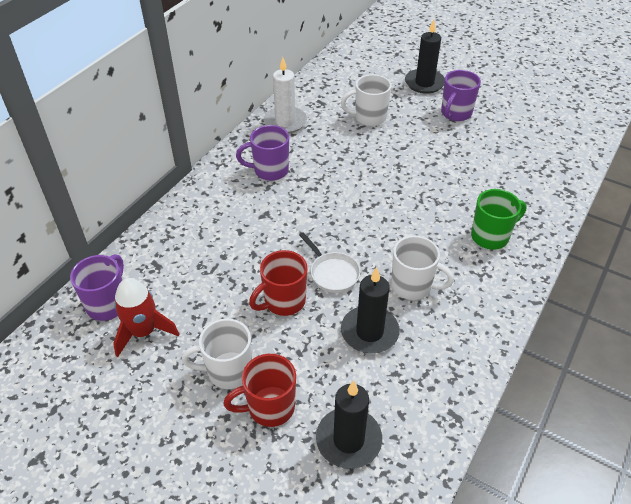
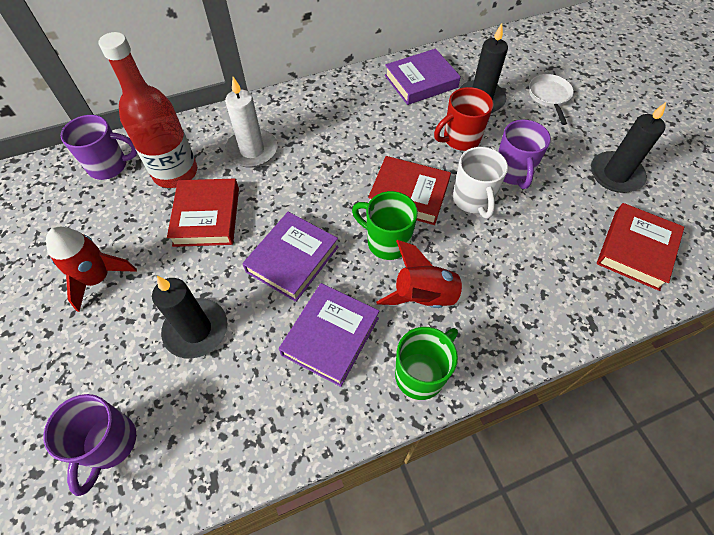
green mug: 1 -> 2
purple book: 0 -> 3
red book: 0 -> 3
red bottle: 0 -> 1
red mug: 2 -> 1
red rocket: 1 -> 2
white mug: 3 -> 1

